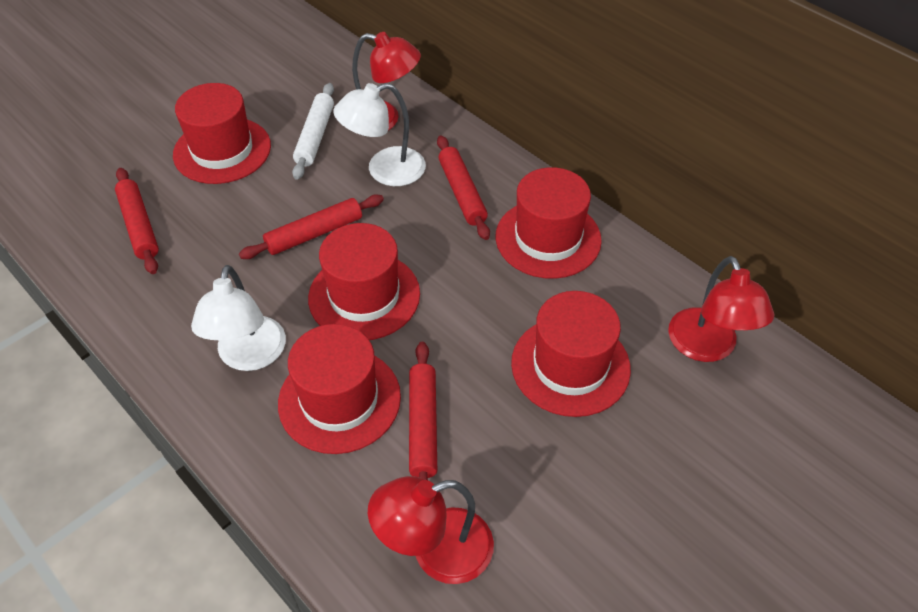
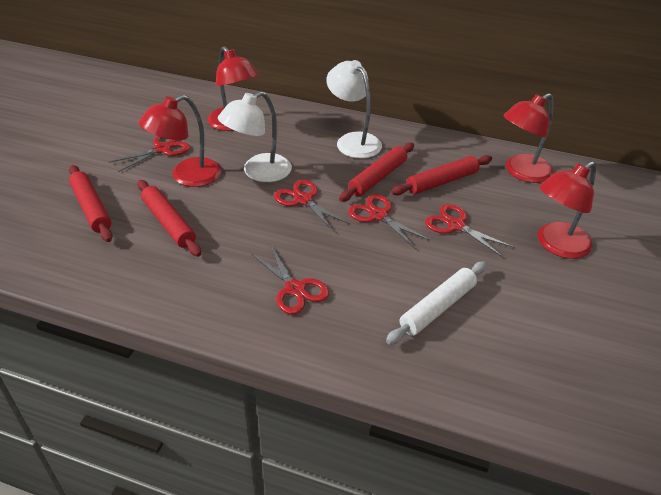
red hat: 5 -> 0
red lamp: 3 -> 4
red scissors: 0 -> 5

